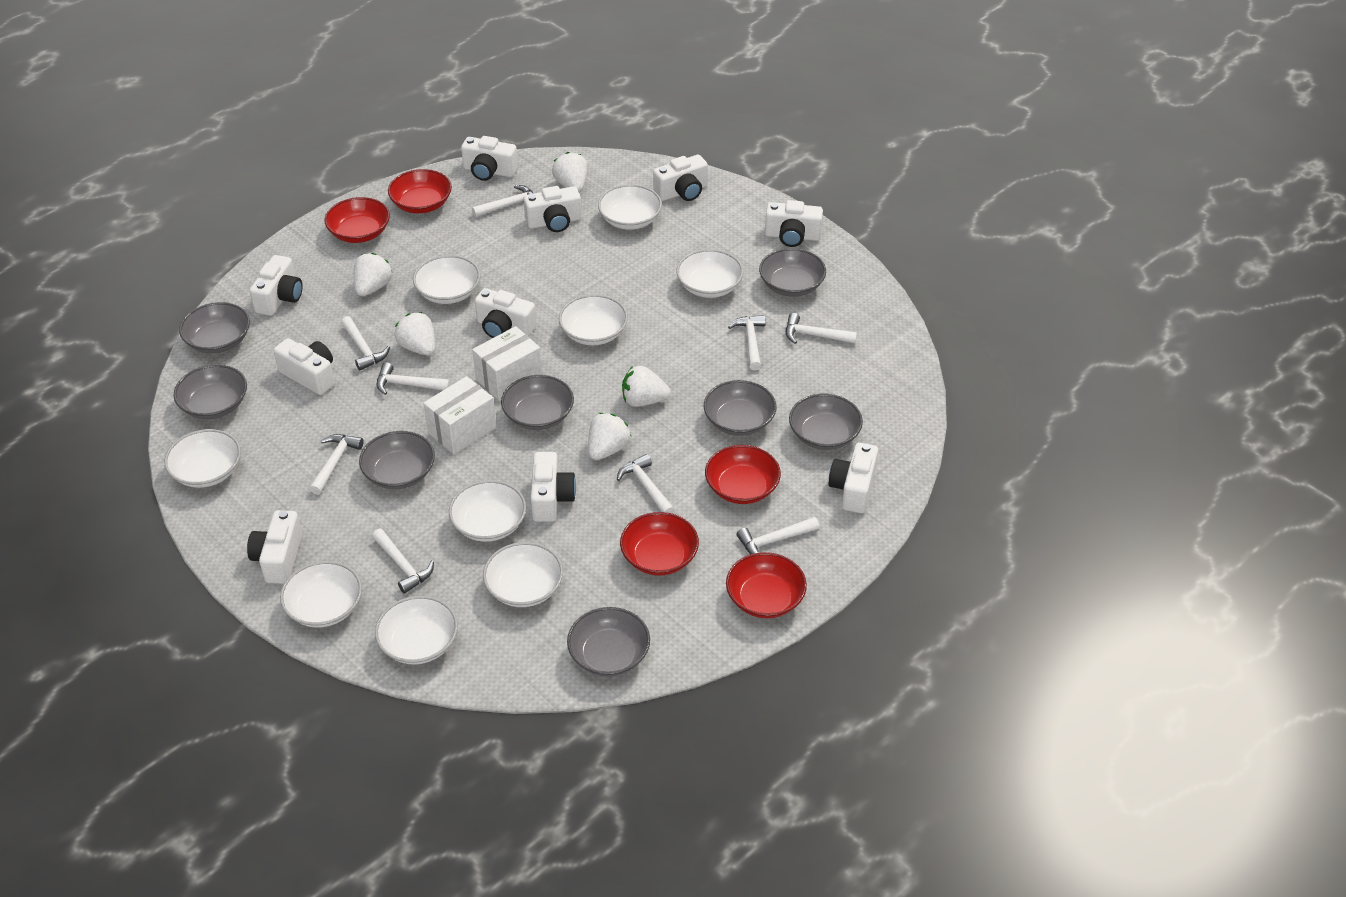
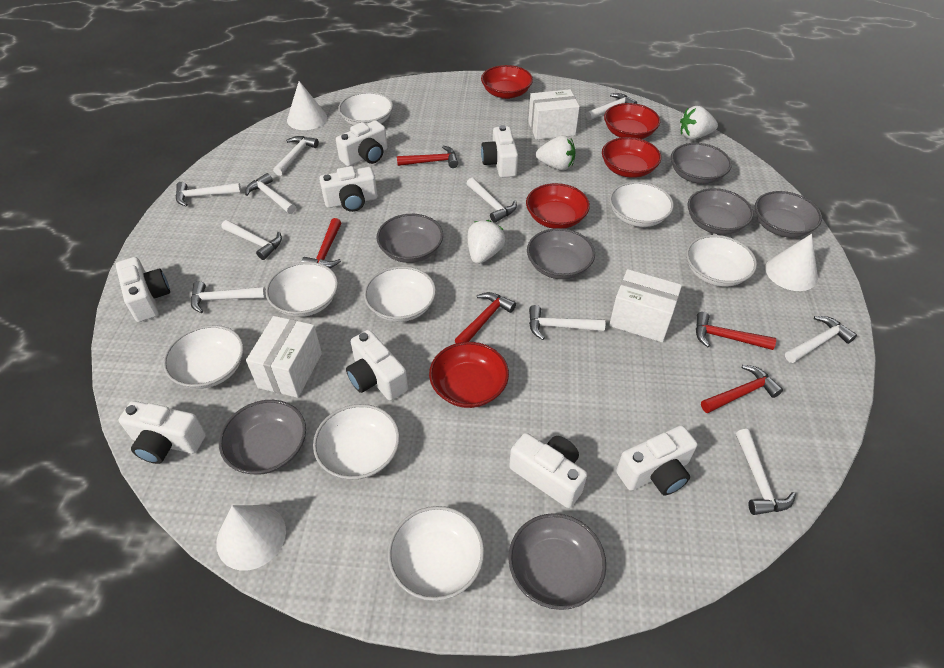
grey bowl: 8 -> 7
red hammer: 0 -> 5
white bowl: 9 -> 8
white box: 2 -> 3
white camera: 10 -> 8
white cone: 0 -> 3
white hammer: 9 -> 10
white strawberry: 5 -> 3

